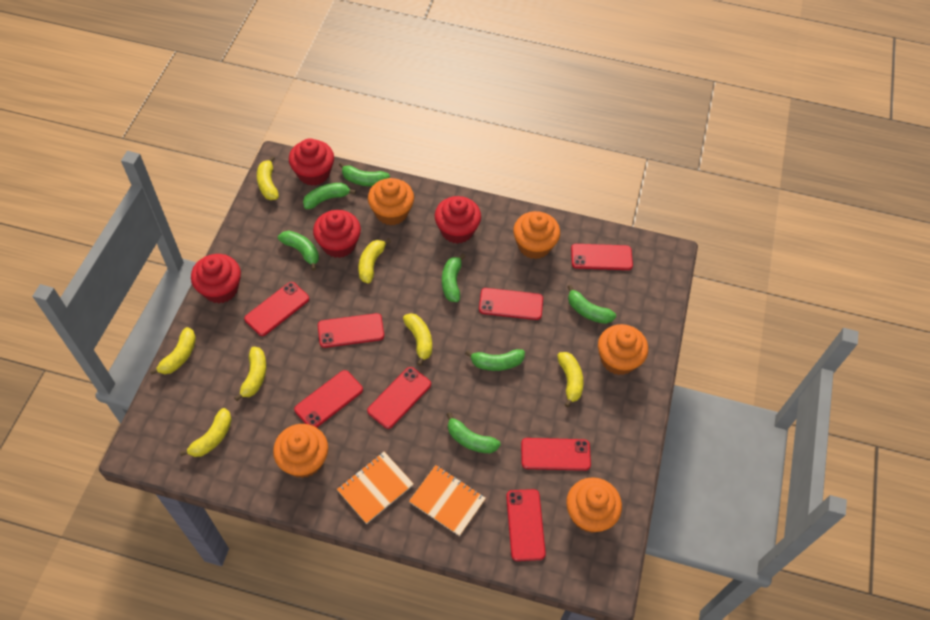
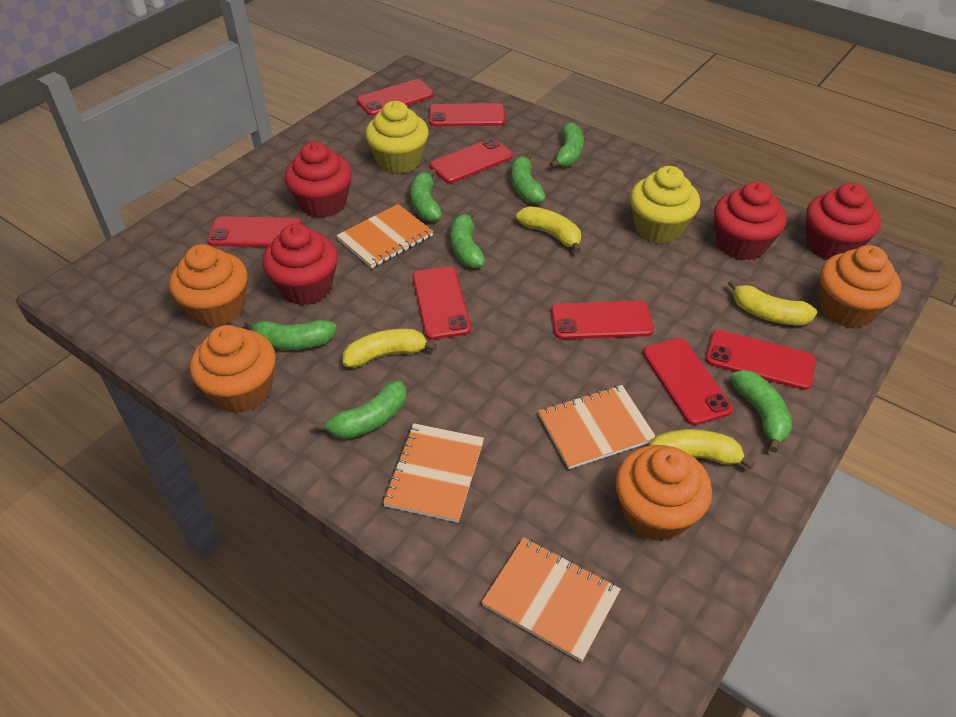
orange cupcake: 5 -> 4
orange notebook: 2 -> 4
yellow banana: 7 -> 4
yellow cupcake: 0 -> 2

